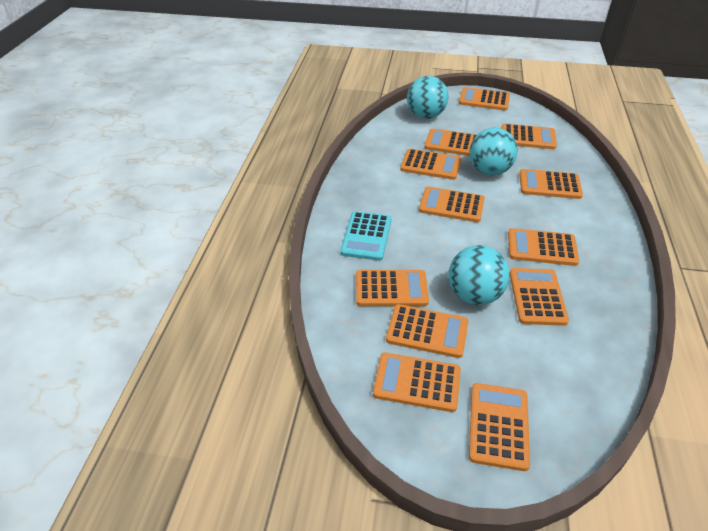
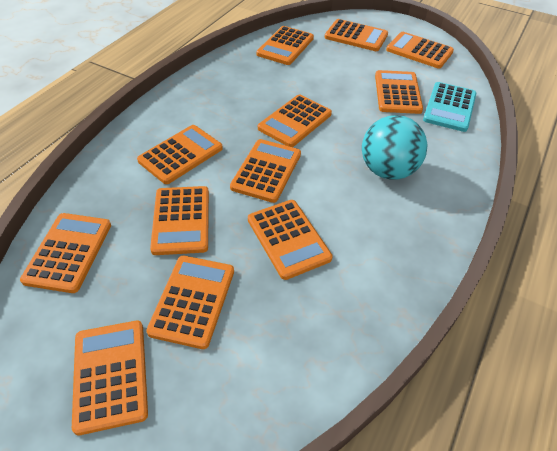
turquoise ball: 3 -> 1

